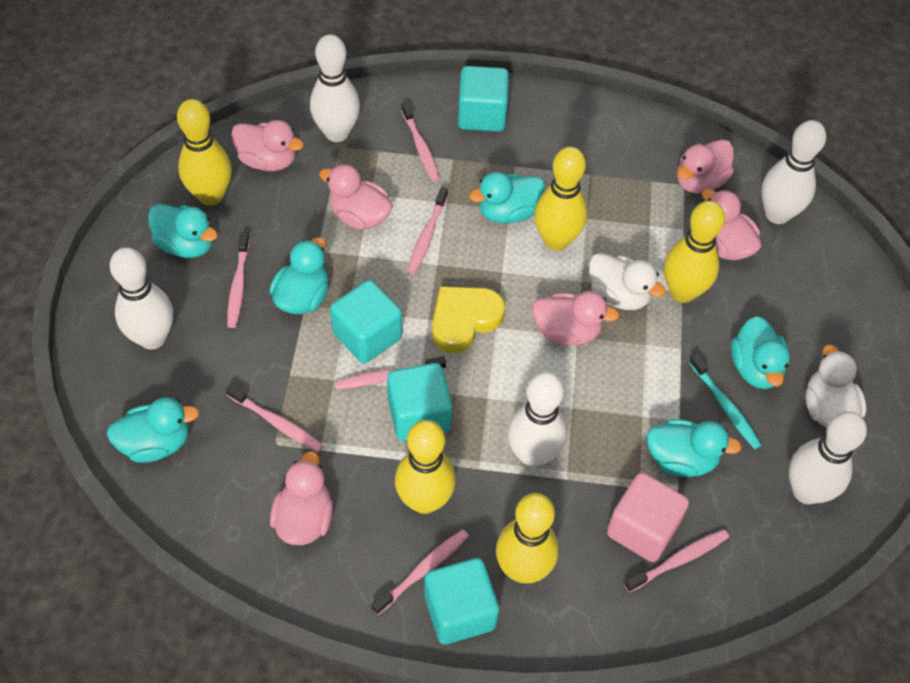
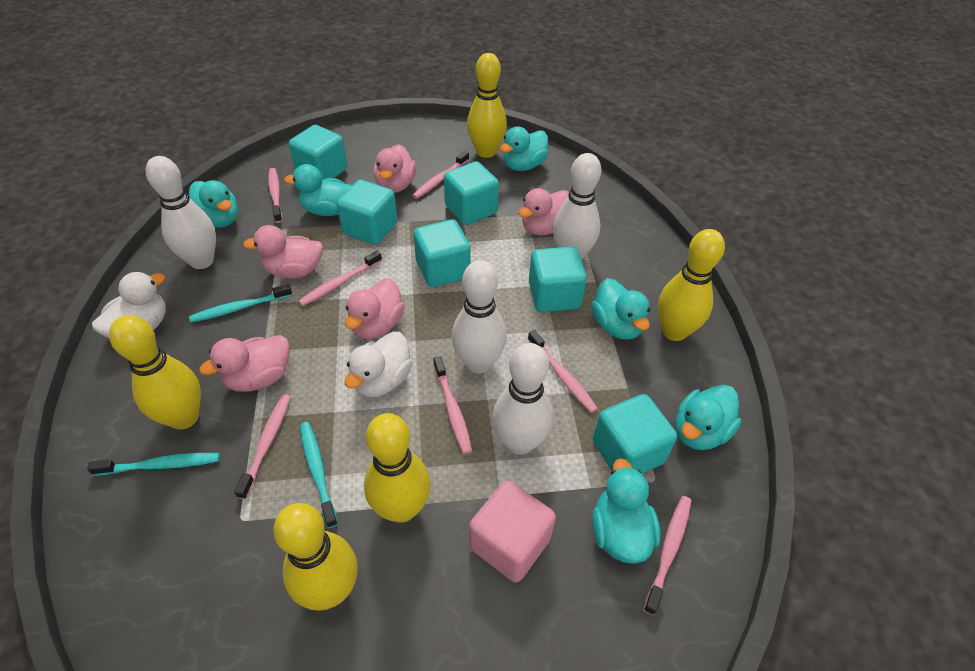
pink duck: 6 -> 5
turquoise cube: 4 -> 6
turquoise toothbrush: 1 -> 3
white bowling pin: 5 -> 4
yellow heart: 1 -> 0

